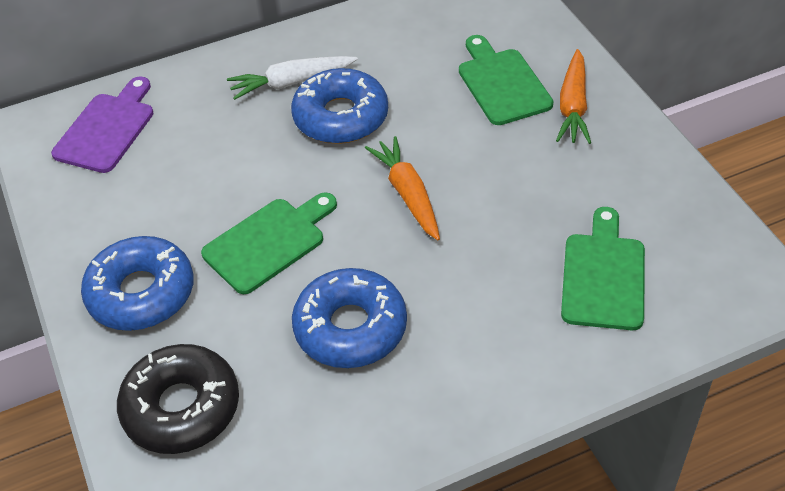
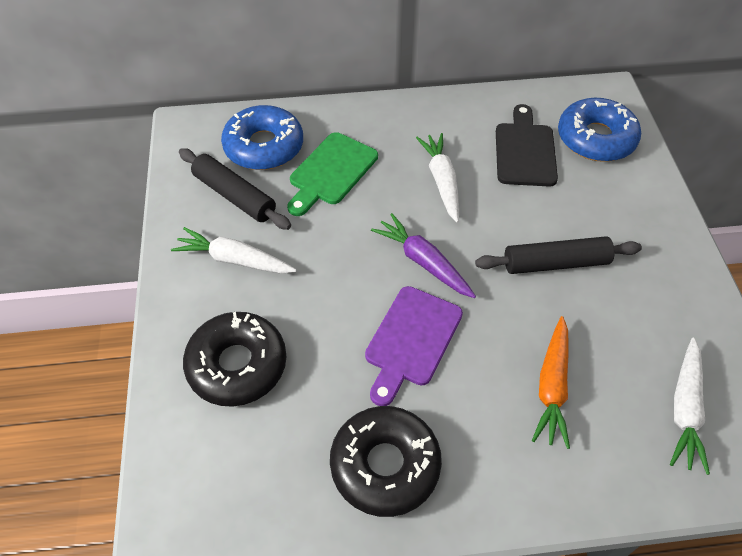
black cutting board: 0 -> 1
black donut: 1 -> 2
black rolling pin: 0 -> 2
blue donut: 3 -> 2
green cutting board: 3 -> 1
orange carrot: 2 -> 1
purple carrot: 0 -> 1
white carrot: 1 -> 3

